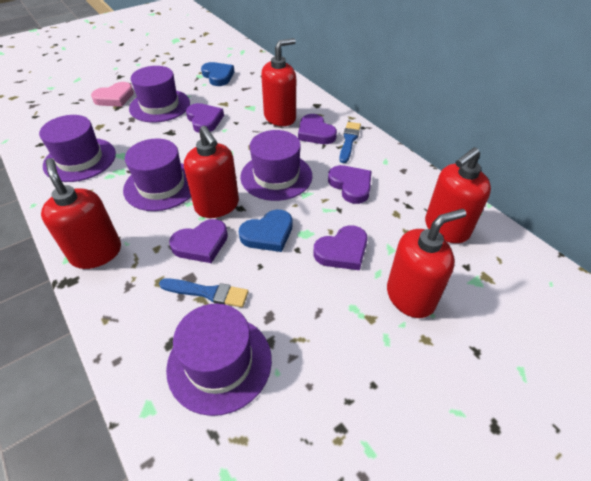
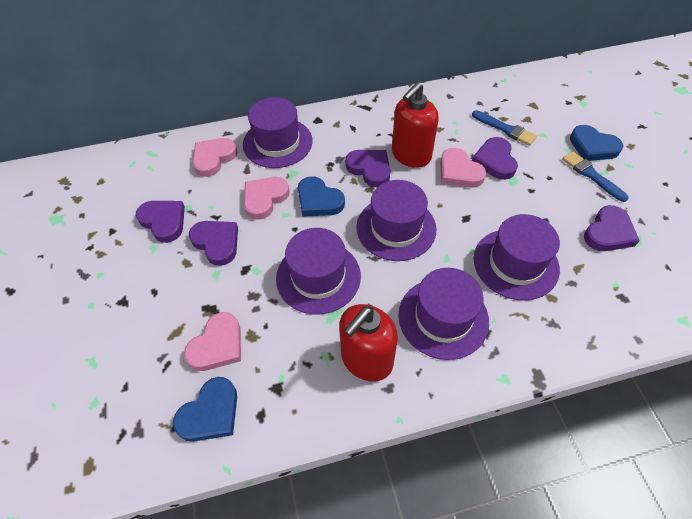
blue heart: 2 -> 3
pink heart: 1 -> 4
red soap dispenser: 5 -> 2

